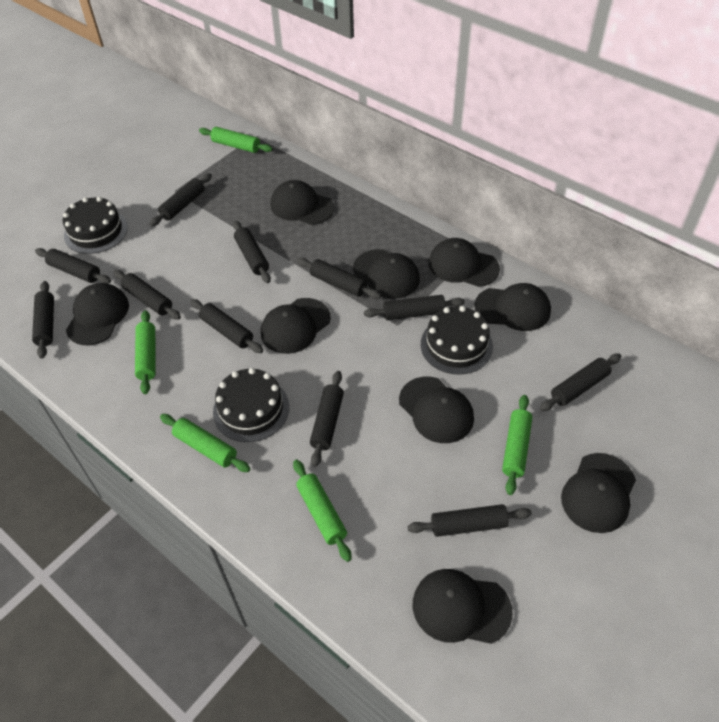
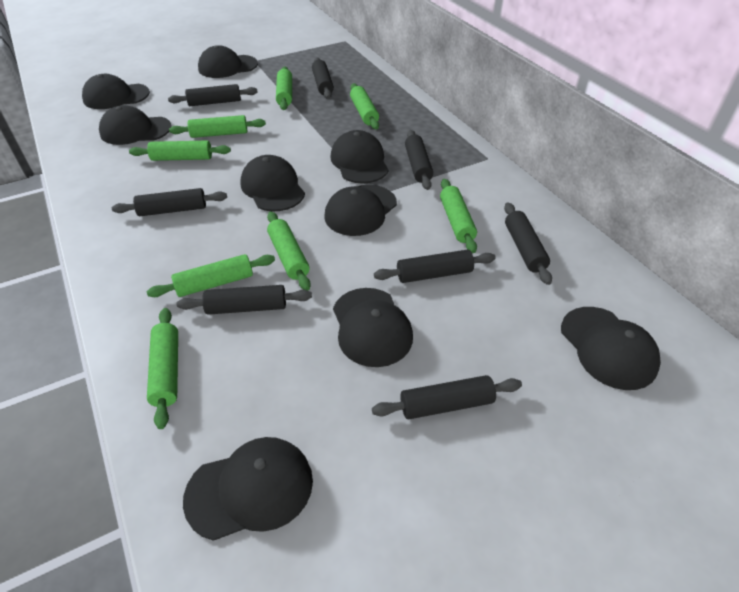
black cake: 3 -> 0
black rolling pin: 11 -> 8
green rolling pin: 5 -> 8

